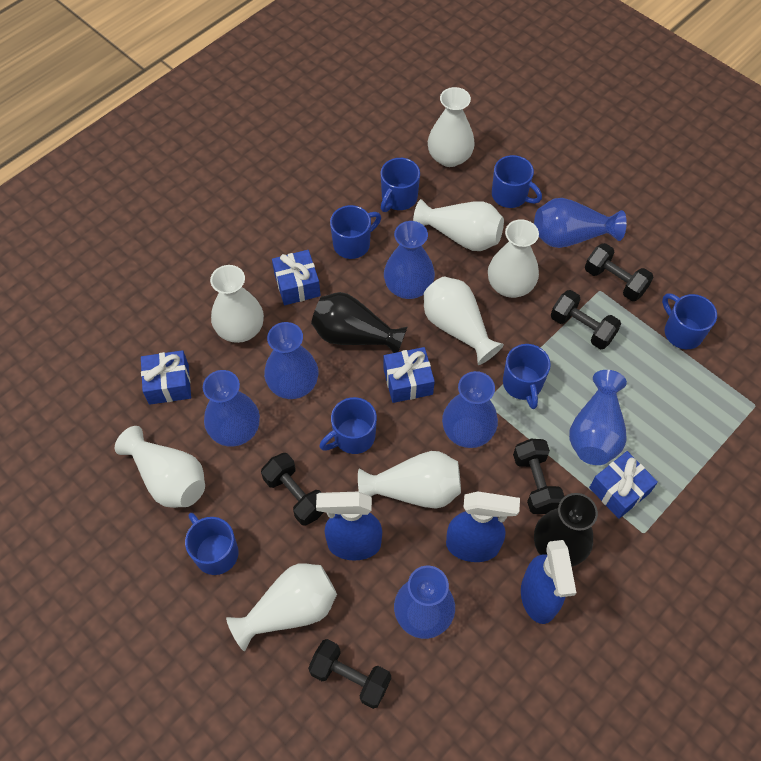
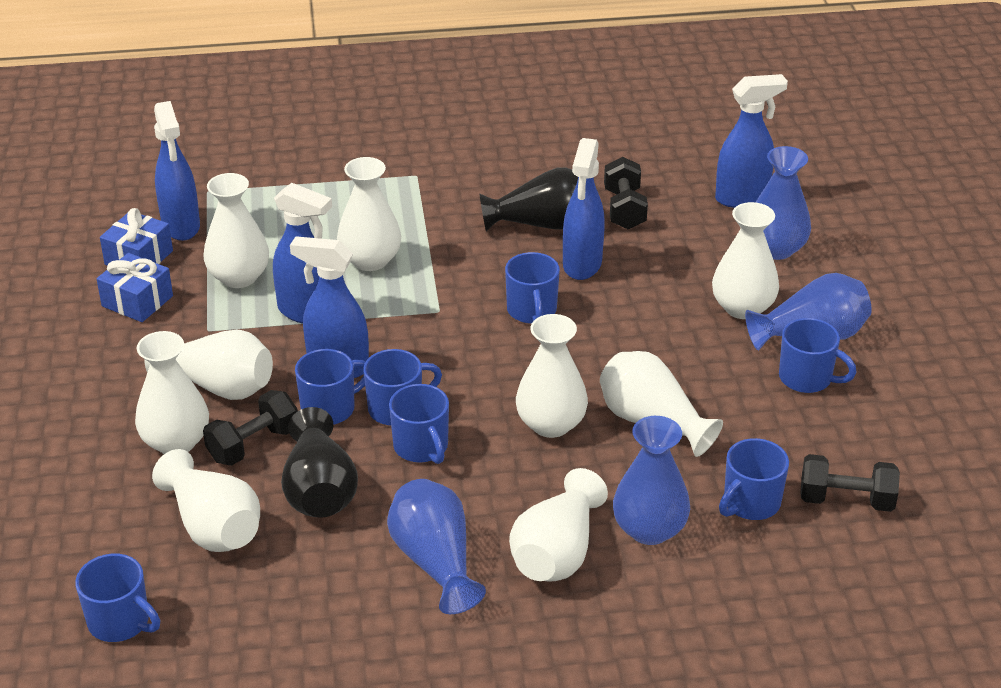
black dumbbell: 5 -> 3
blue gift: 4 -> 2
blue spray bottle: 3 -> 5
blue vase: 7 -> 4
white vase: 8 -> 9

